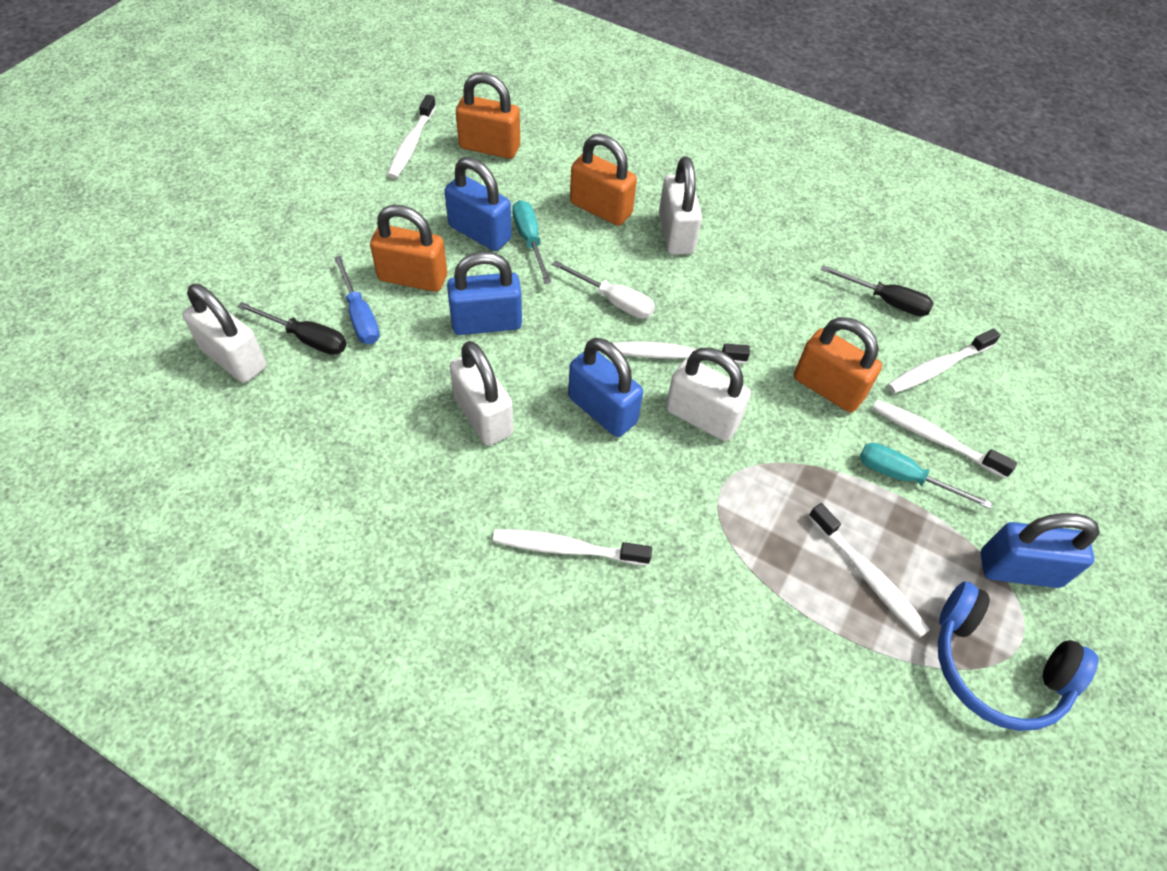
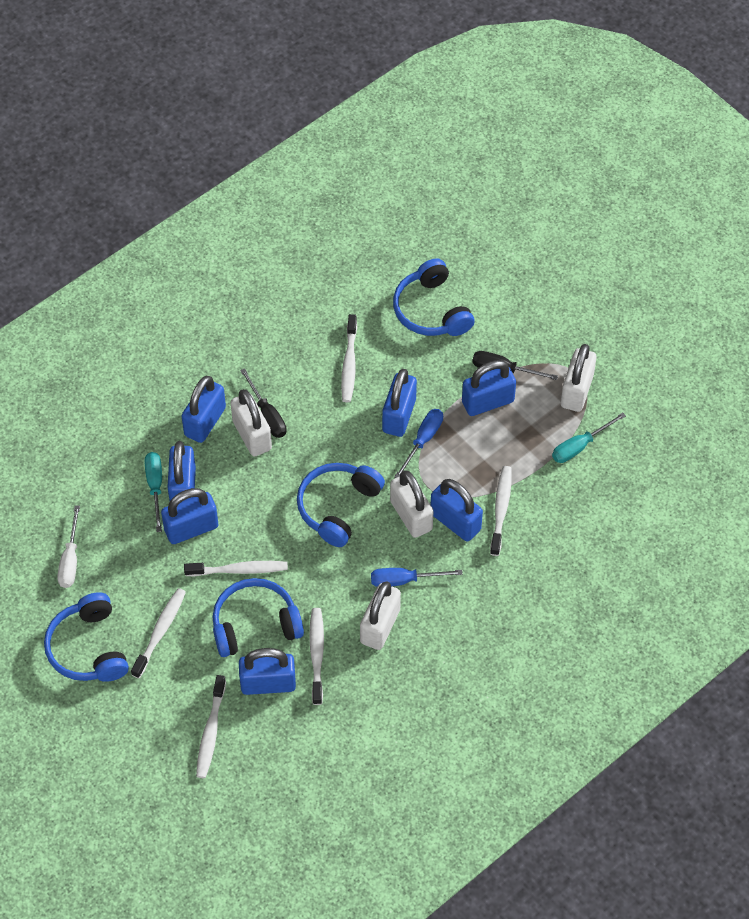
blue headphones: 1 -> 4
blue padlock: 4 -> 7
blue screwdriver: 1 -> 2
orange padlock: 4 -> 0

